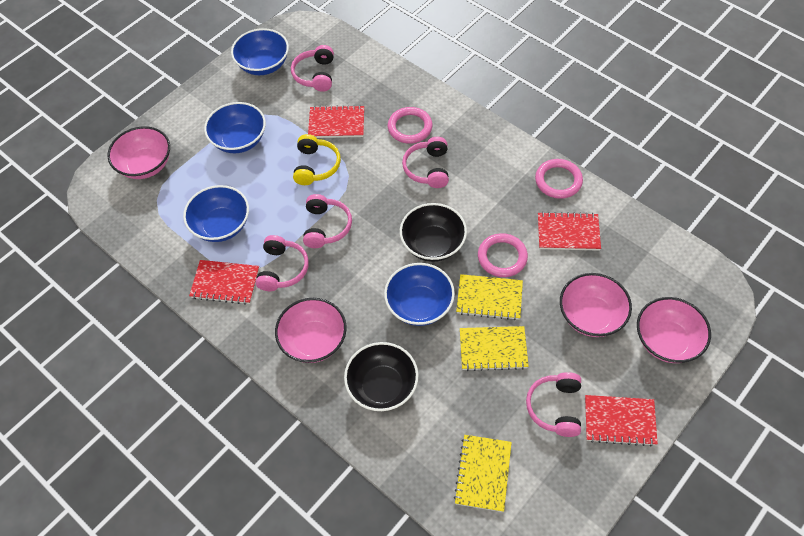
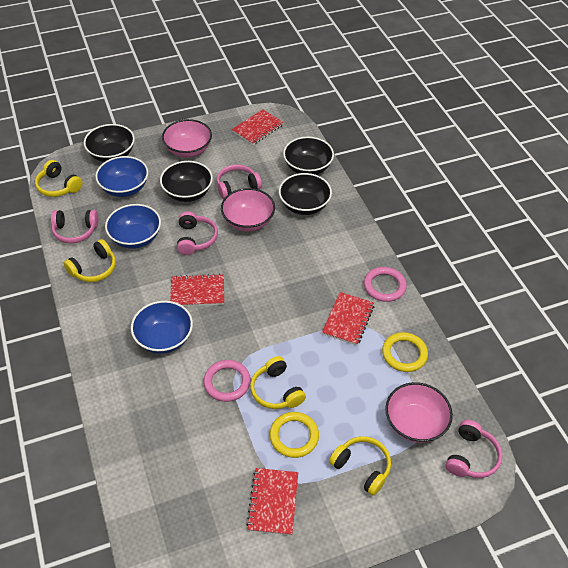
black bowl: 2 -> 4
blue bowl: 4 -> 3
pink bowl: 4 -> 3
pink headphones: 5 -> 4
pink ring: 3 -> 2
yellow headphones: 1 -> 4
yellow notebook: 3 -> 0
yellow ring: 0 -> 2

